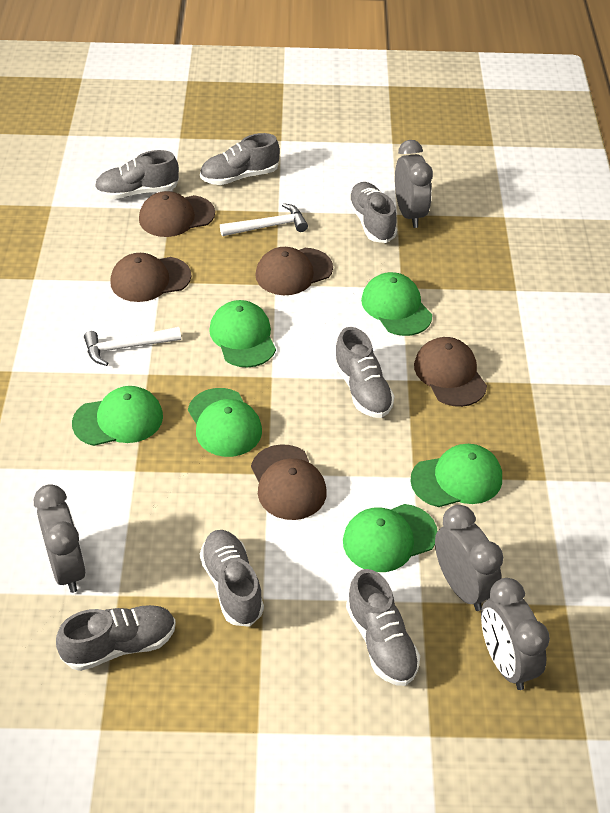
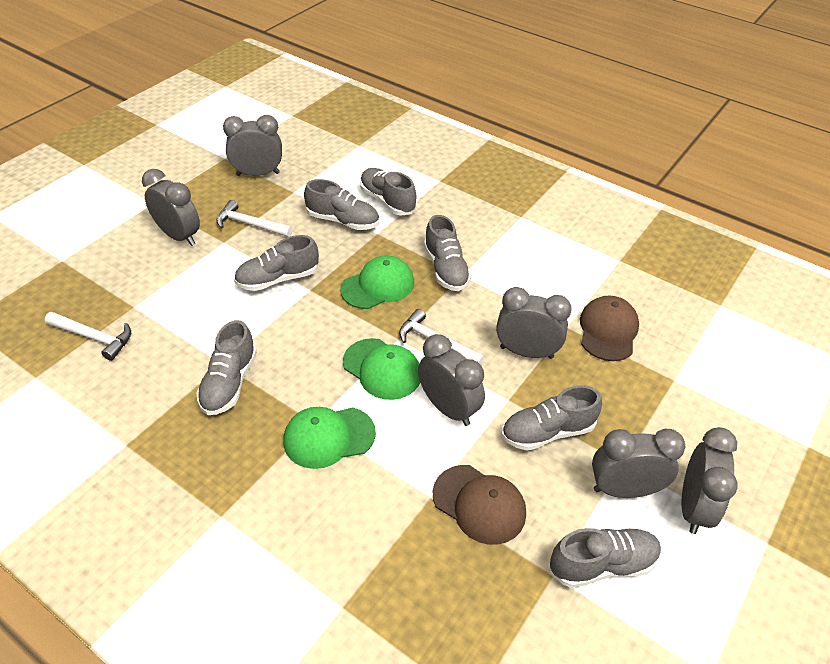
brown cap: 5 -> 2
green cap: 6 -> 3
grey clock: 4 -> 6
white hammer: 2 -> 3

